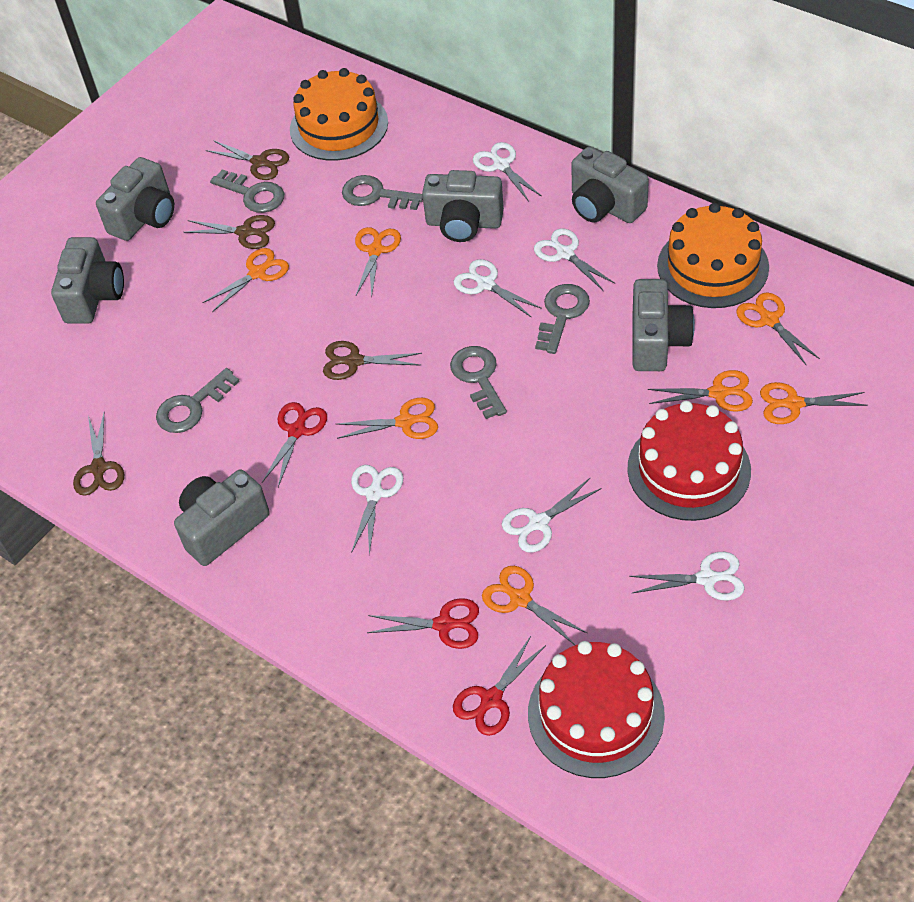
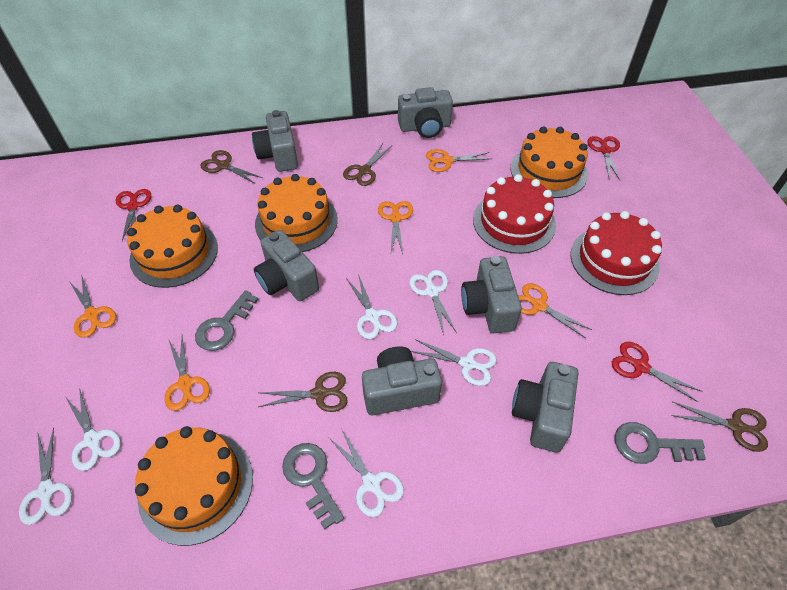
grey key: 5 -> 3
orange cake: 2 -> 4
orange scissors: 7 -> 5

